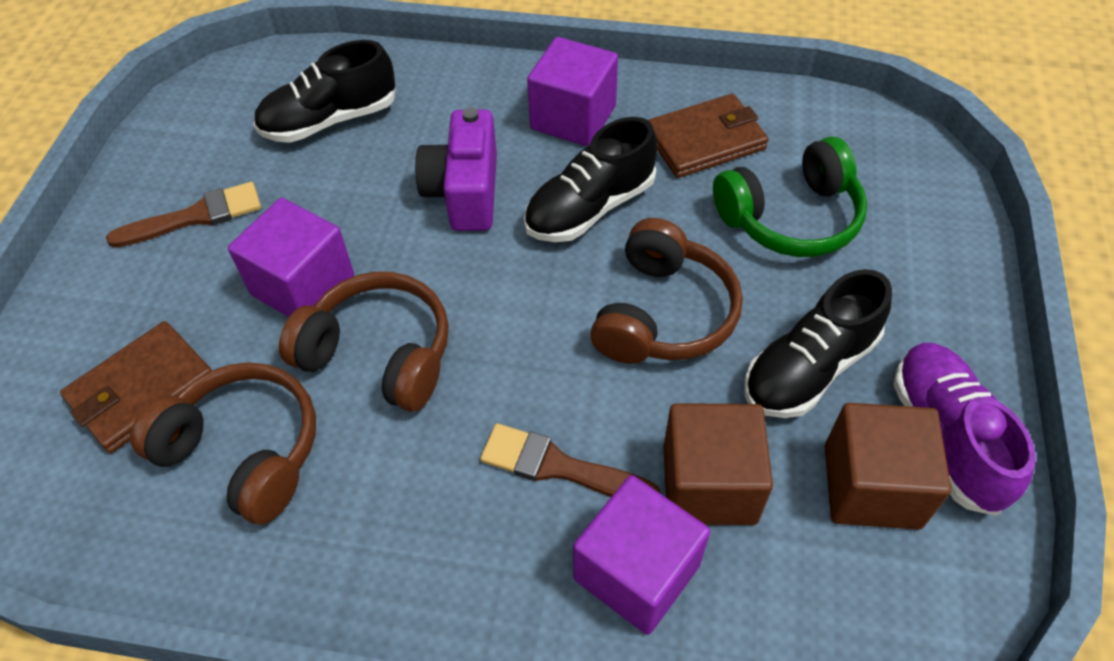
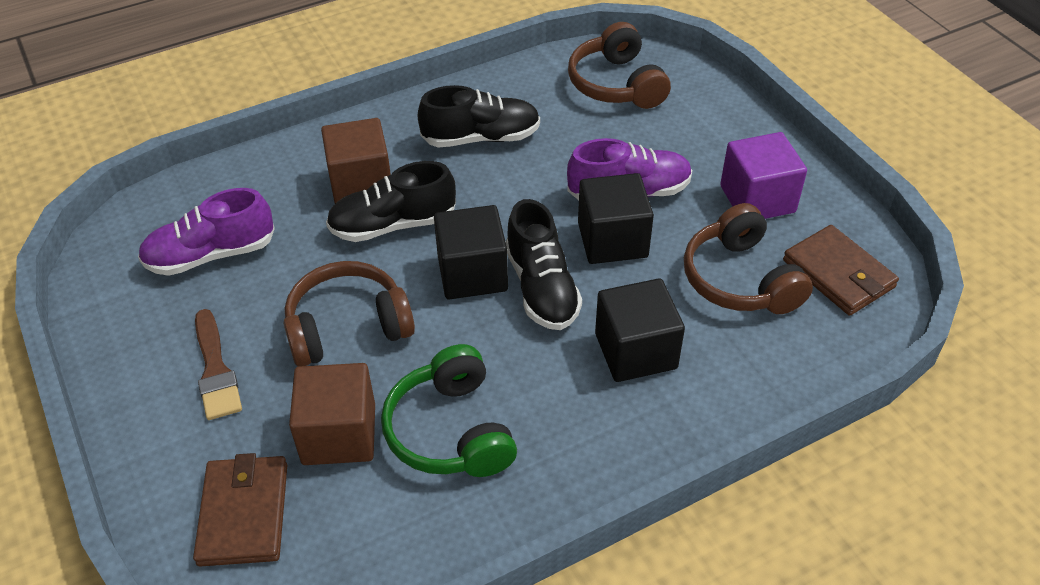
black cube: 0 -> 3
brown brush: 2 -> 1
purple camera: 1 -> 0
purple cube: 3 -> 1
purple shoe: 1 -> 2

